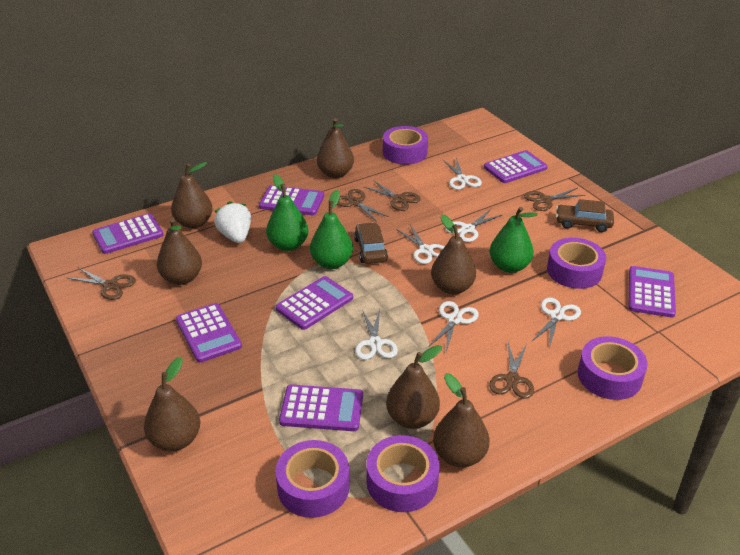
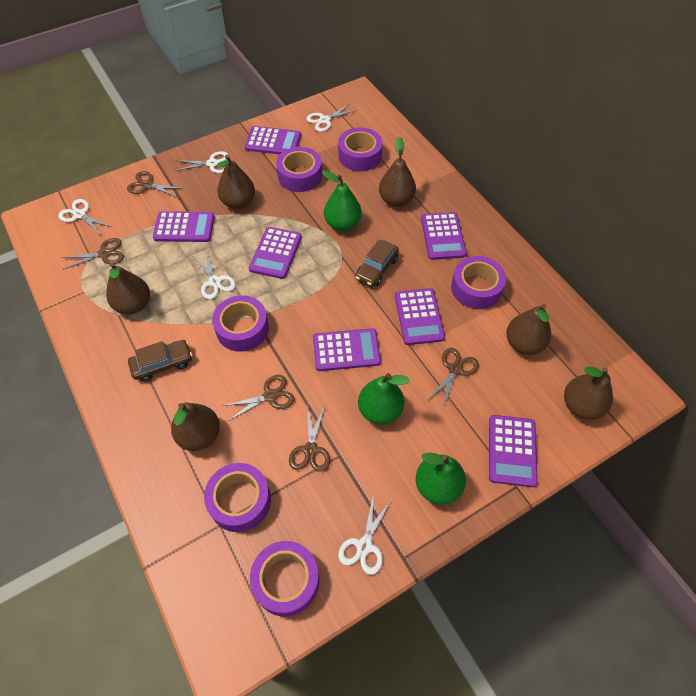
brown pear: 7 -> 6
purple tape: 5 -> 6
white scissors: 6 -> 5
white strawberry: 1 -> 0

